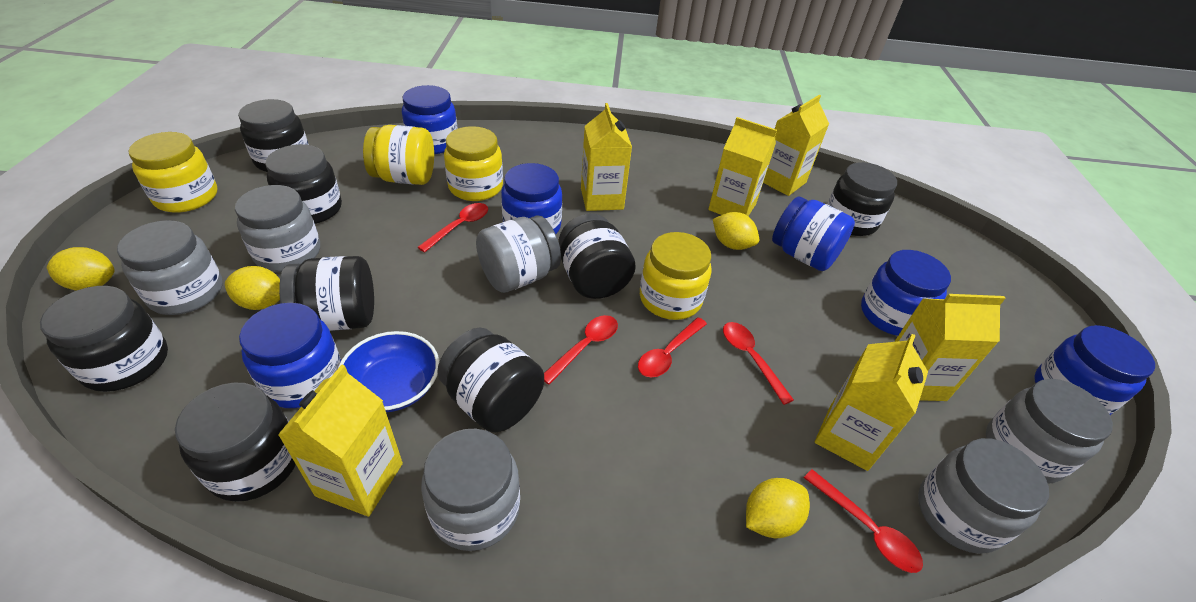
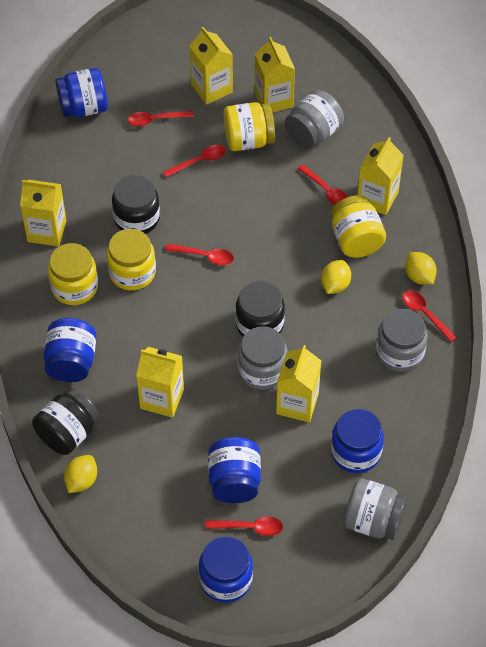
black jar: 8 -> 3
blue bowl: 1 -> 0
blue jar: 6 -> 5
grey jar: 6 -> 4
red spoon: 5 -> 6
yellow lemon: 4 -> 3

